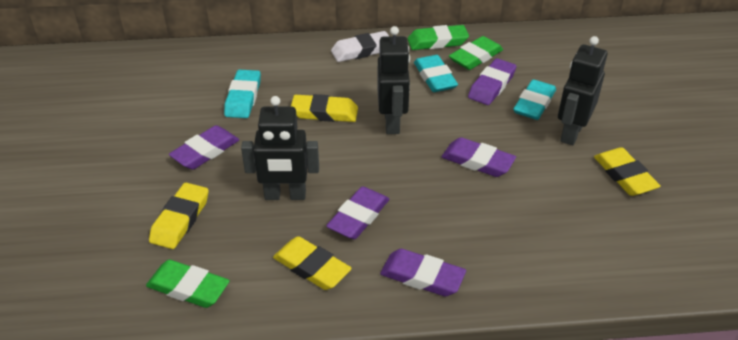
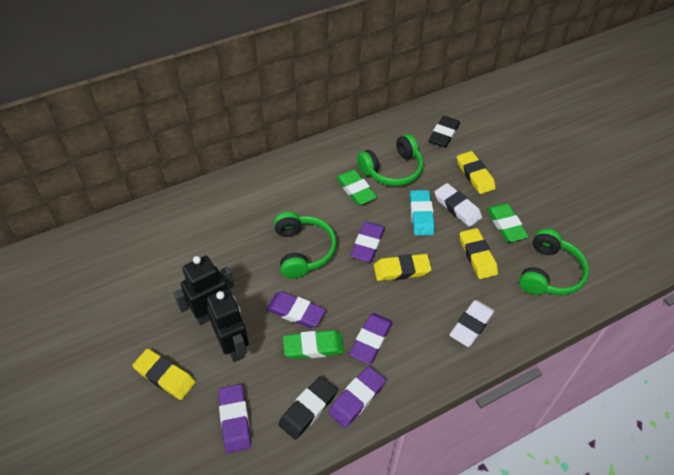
black eraser: 0 -> 2
black robot: 3 -> 2
green headphones: 0 -> 3
turquoise eraser: 3 -> 1
white eraser: 1 -> 2

